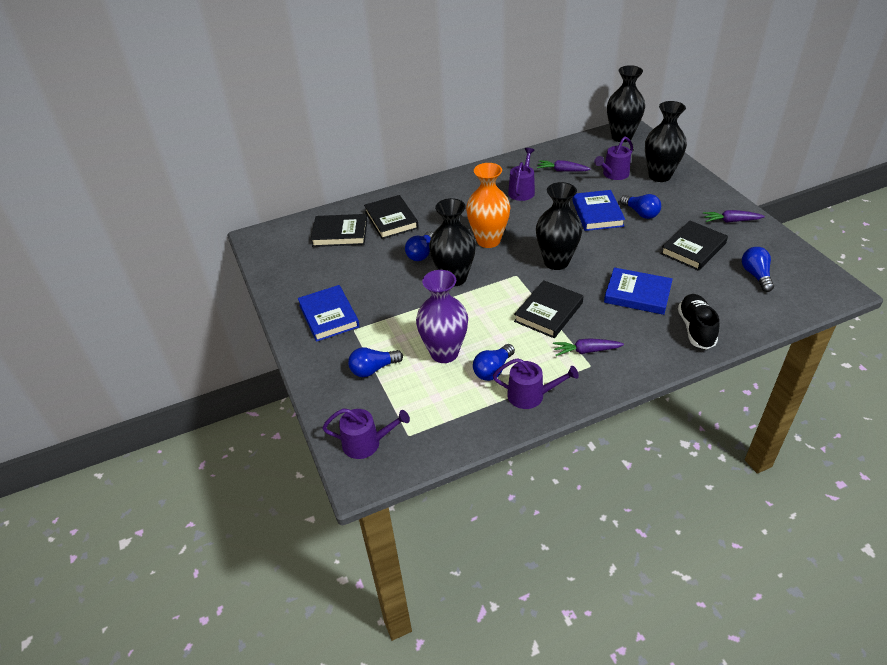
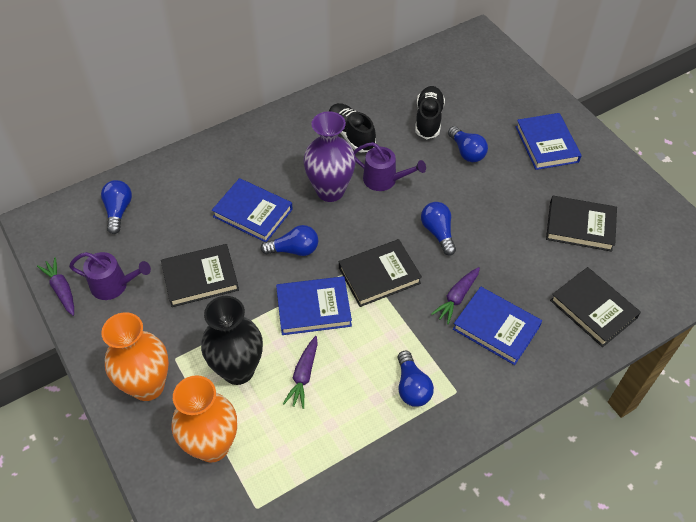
black shoe: 1 -> 2
black vase: 4 -> 1
blue book: 3 -> 4
orange vase: 1 -> 2
purple watering can: 4 -> 2

